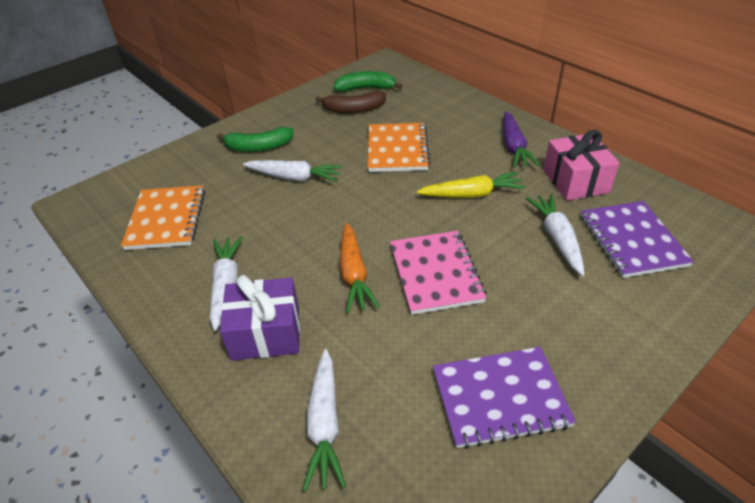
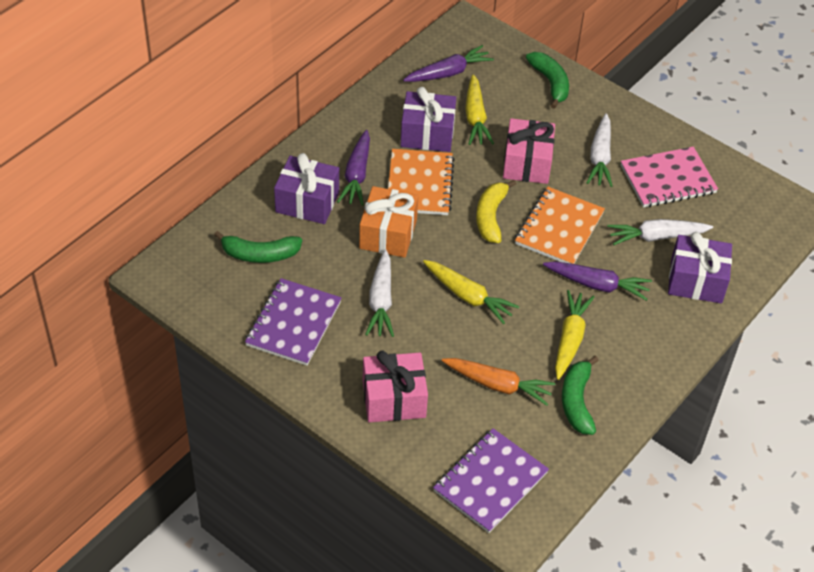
brown banana: 1 -> 0
green banana: 2 -> 3
orange gift: 0 -> 1
pink gift: 1 -> 2
purple carrot: 1 -> 3
purple gift: 1 -> 3
white carrot: 4 -> 3
yellow banana: 0 -> 1
yellow carrot: 1 -> 3

